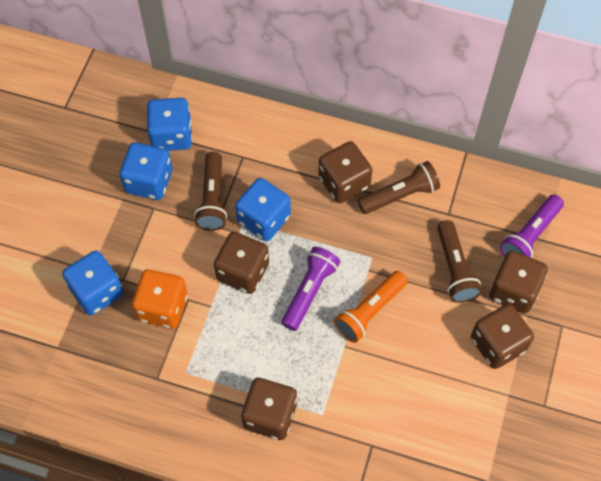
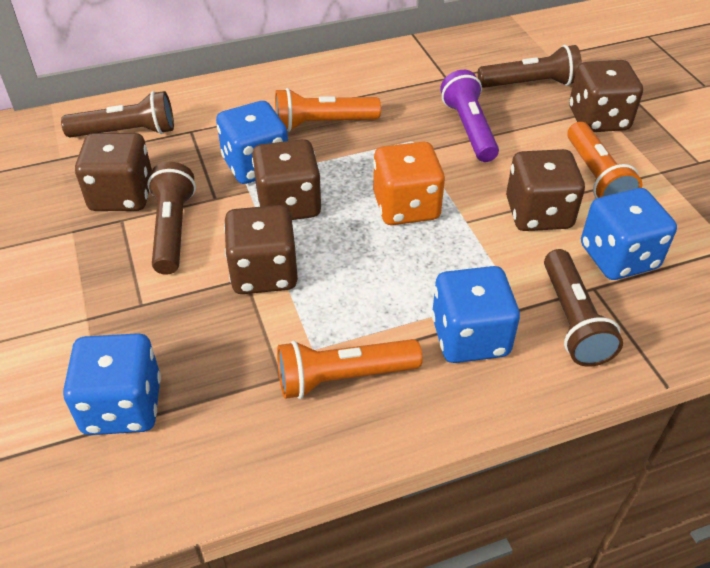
brown flashlight: 3 -> 4
orange flashlight: 1 -> 3
purple flashlight: 2 -> 1

